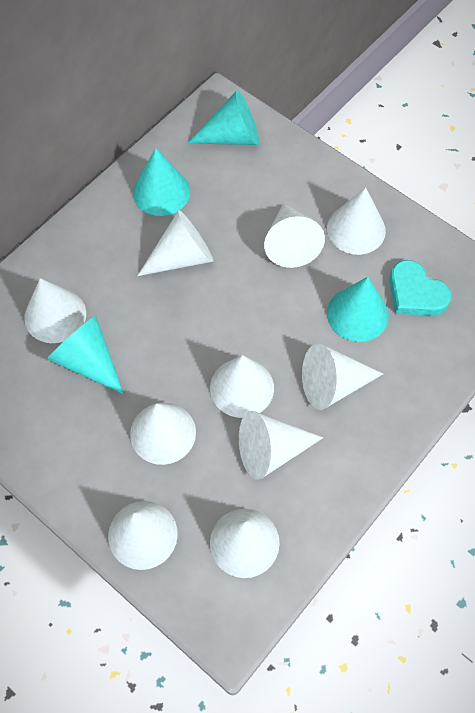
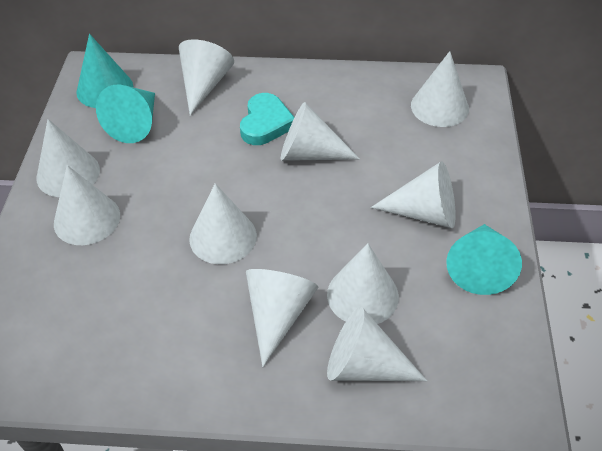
turquoise cone: 4 -> 3

